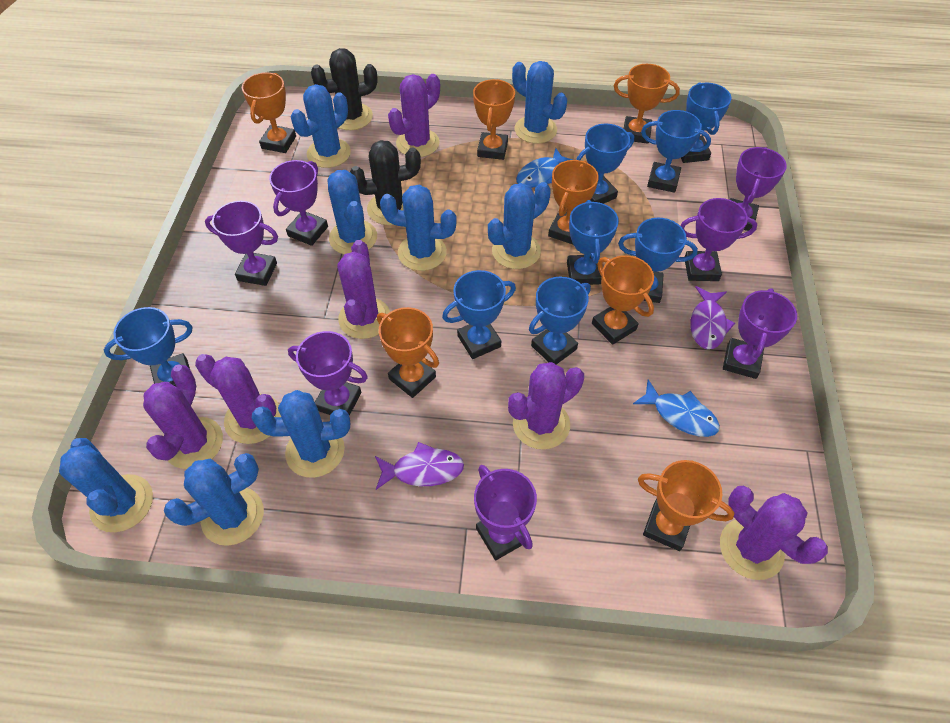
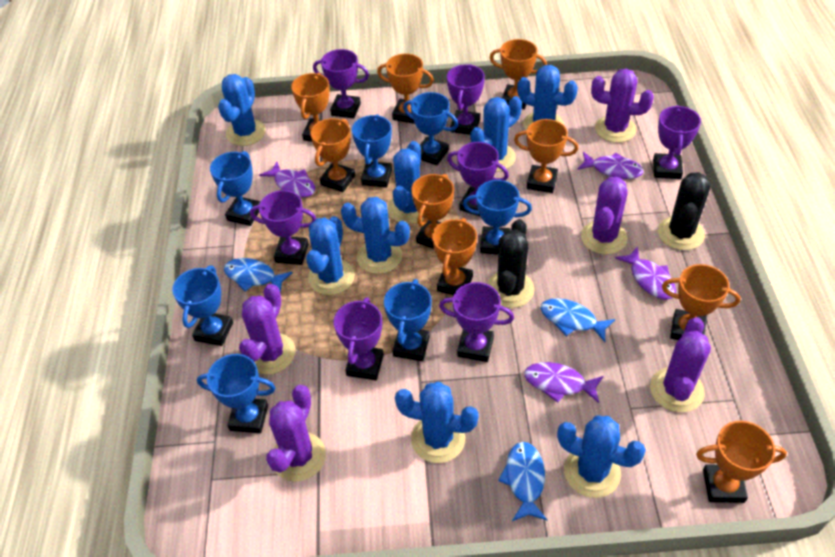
blue fish: 2 -> 3
blue trophy: 8 -> 7
orange trophy: 7 -> 9
purple cactus: 6 -> 5
purple fish: 2 -> 4

